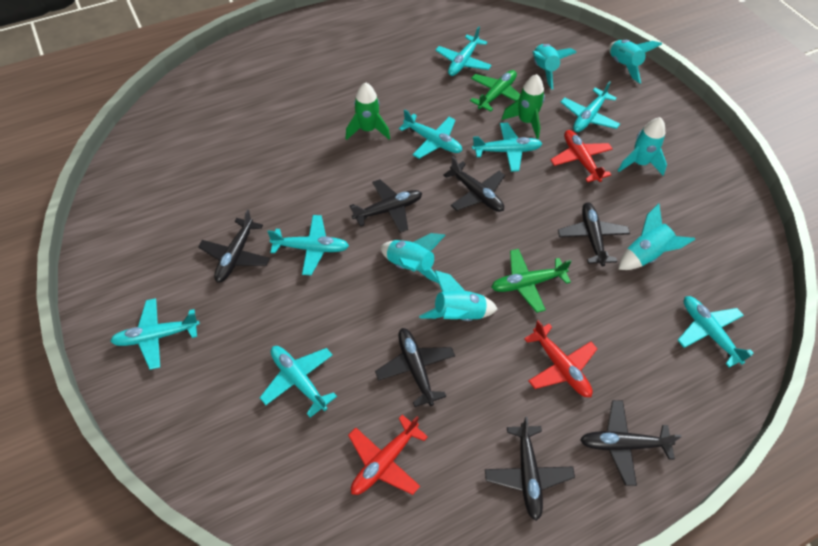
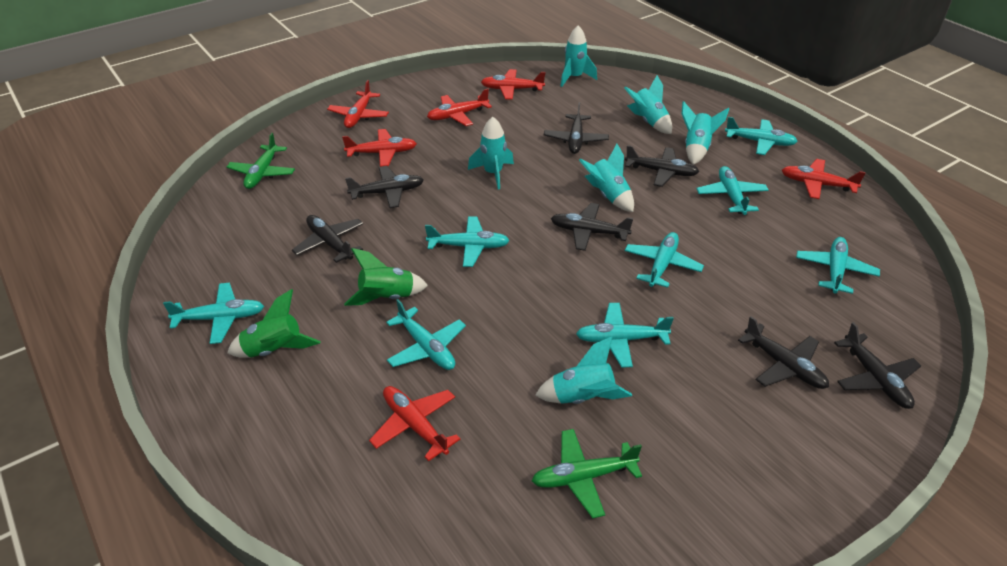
red plane: 3 -> 6

